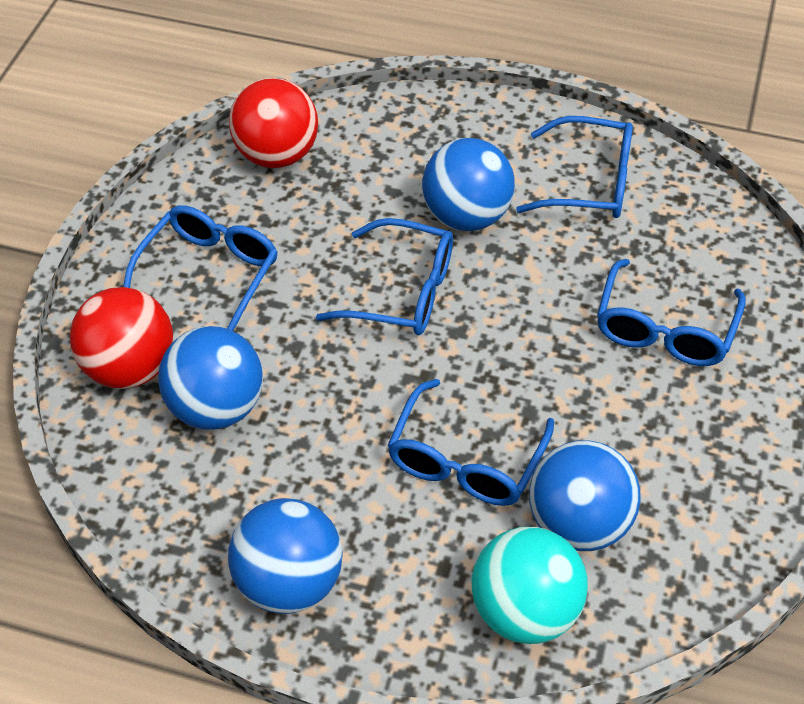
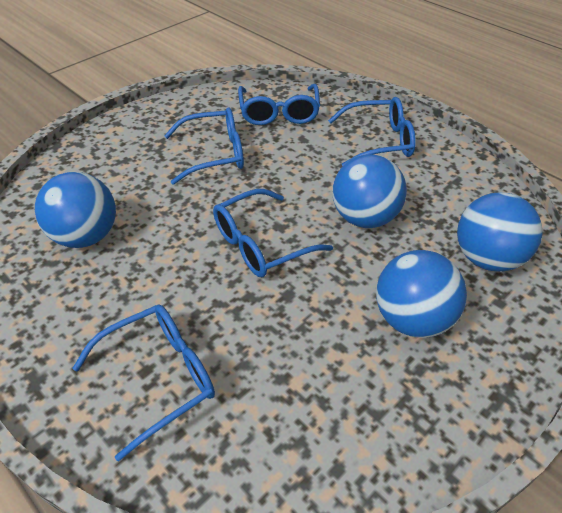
red ball: 2 -> 0
turquoise ball: 1 -> 0

